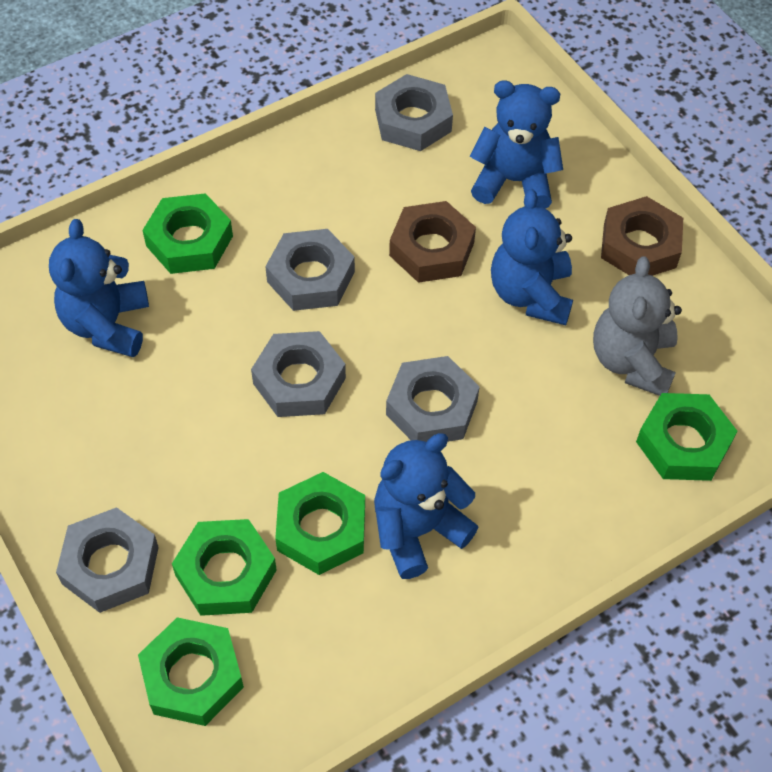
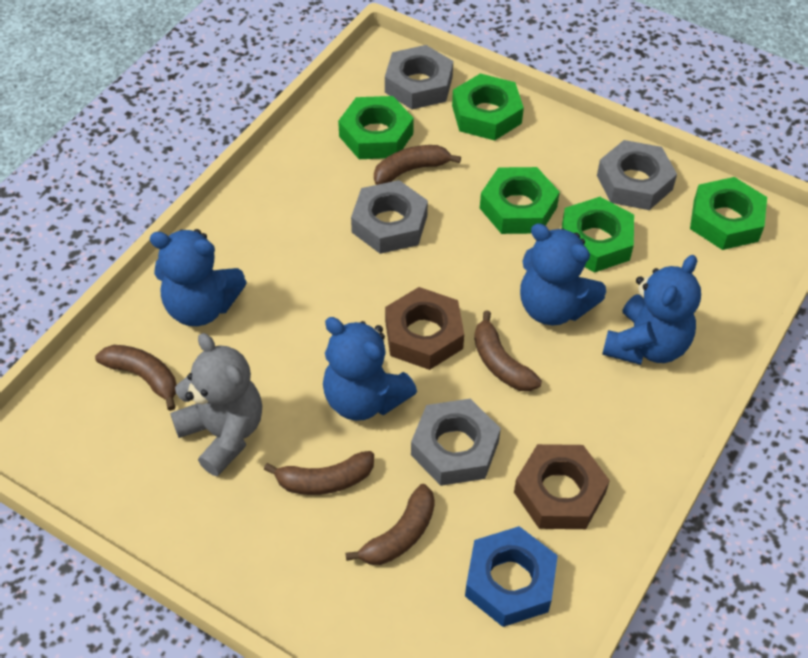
blue nut: 0 -> 1
brown banana: 0 -> 5
grey nut: 5 -> 4

